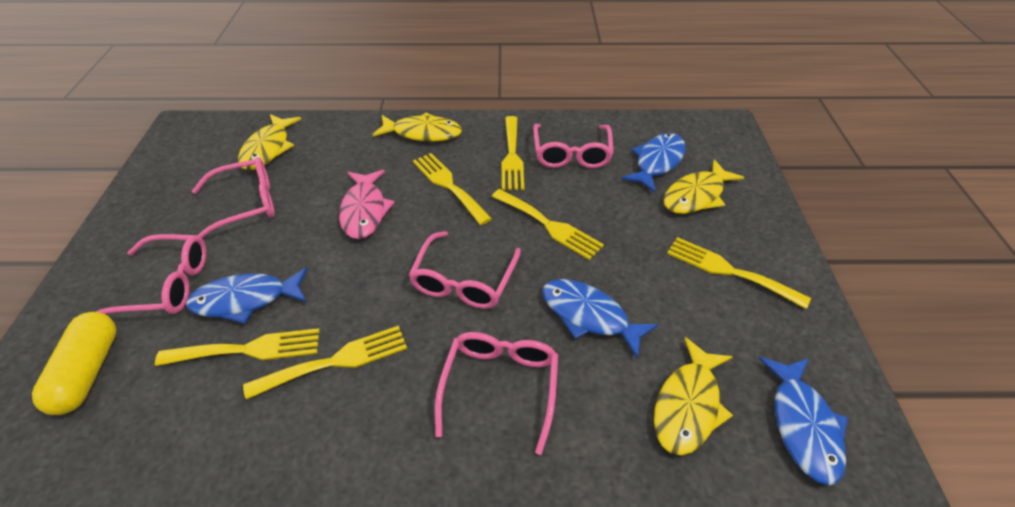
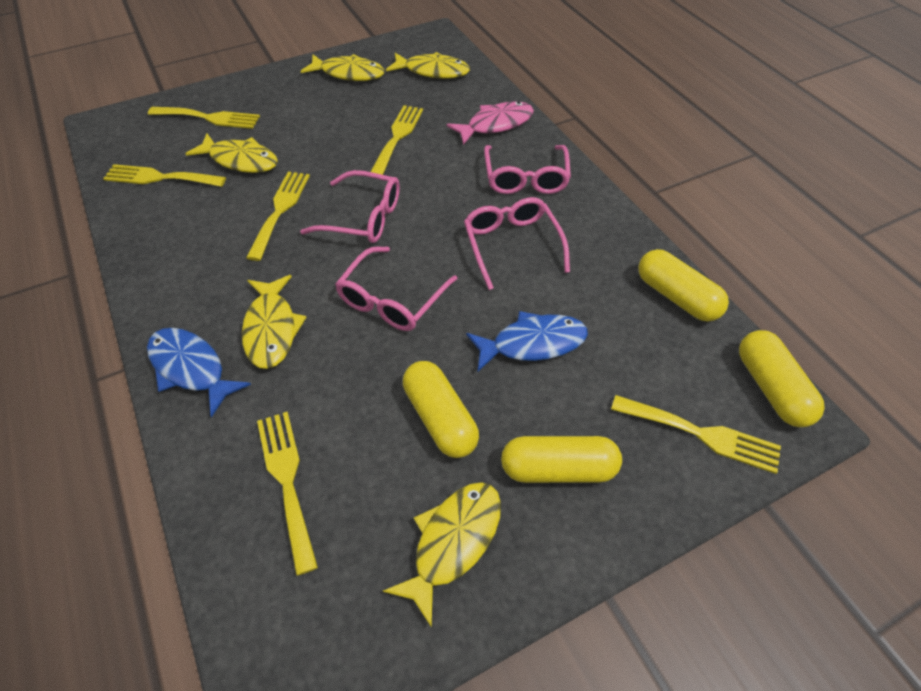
blue fish: 4 -> 2
pink glasses: 5 -> 4
yellow capsule: 1 -> 4
yellow fish: 4 -> 5

